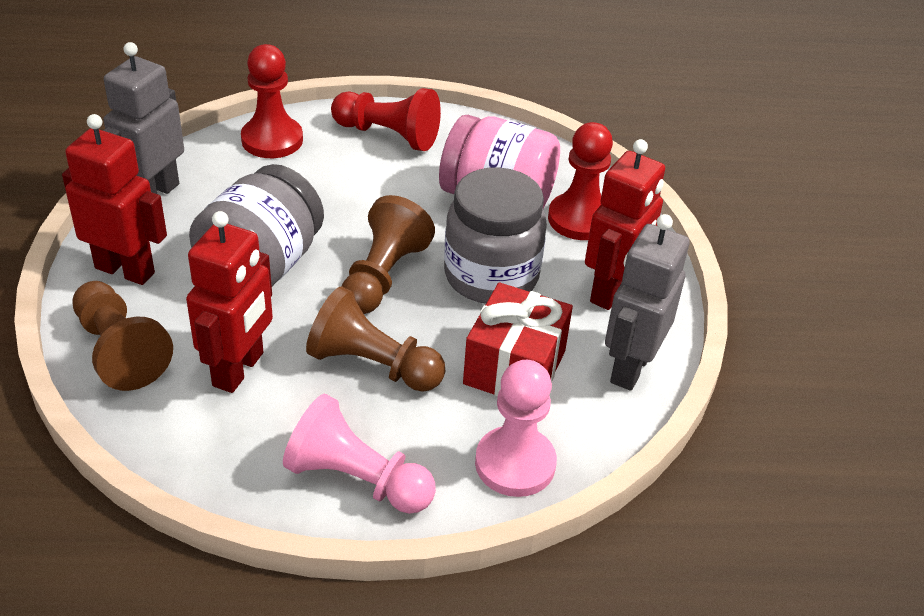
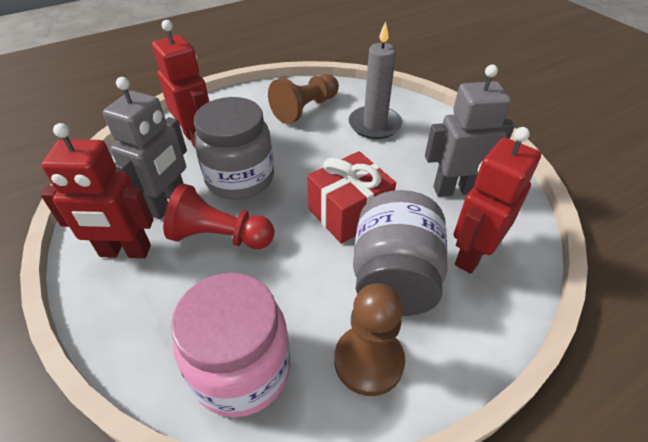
brown pawn: 3 -> 2
grey candle: 0 -> 1
pink pawn: 2 -> 0
red pawn: 3 -> 1

